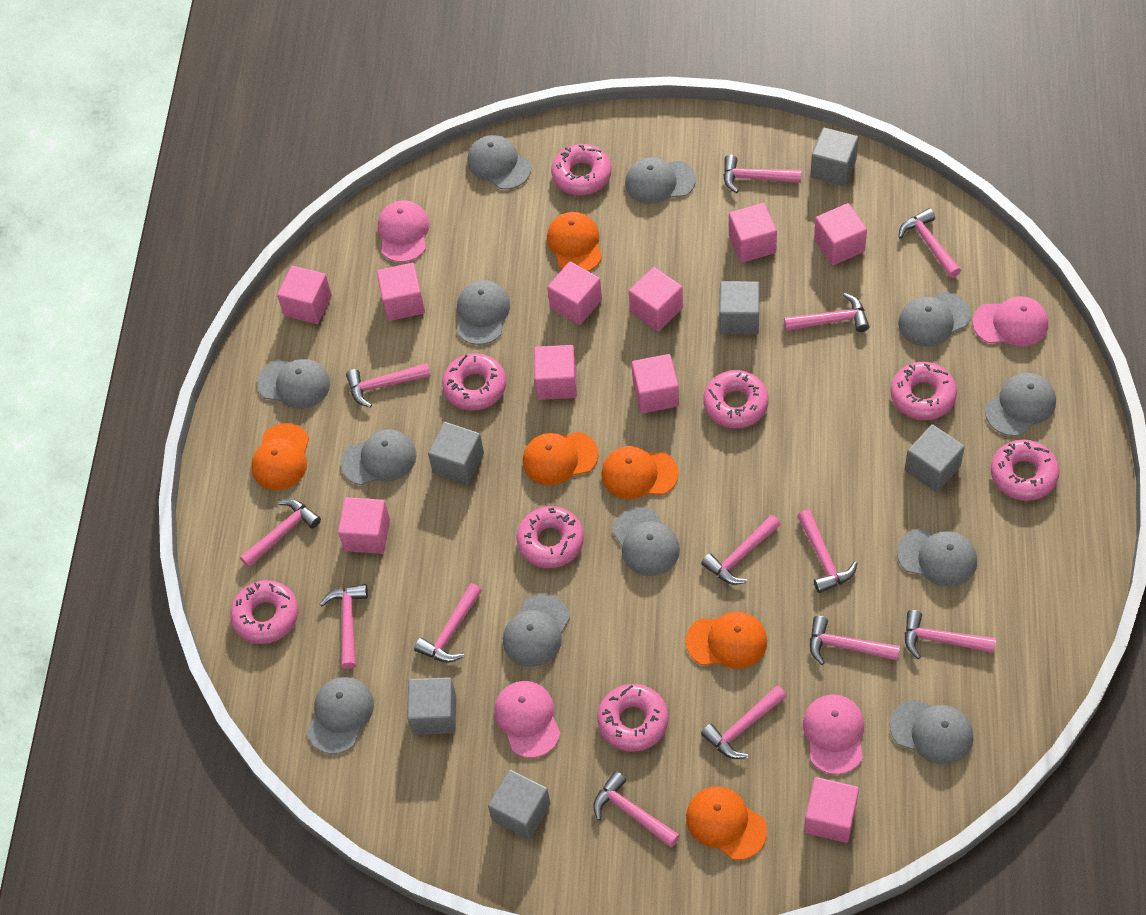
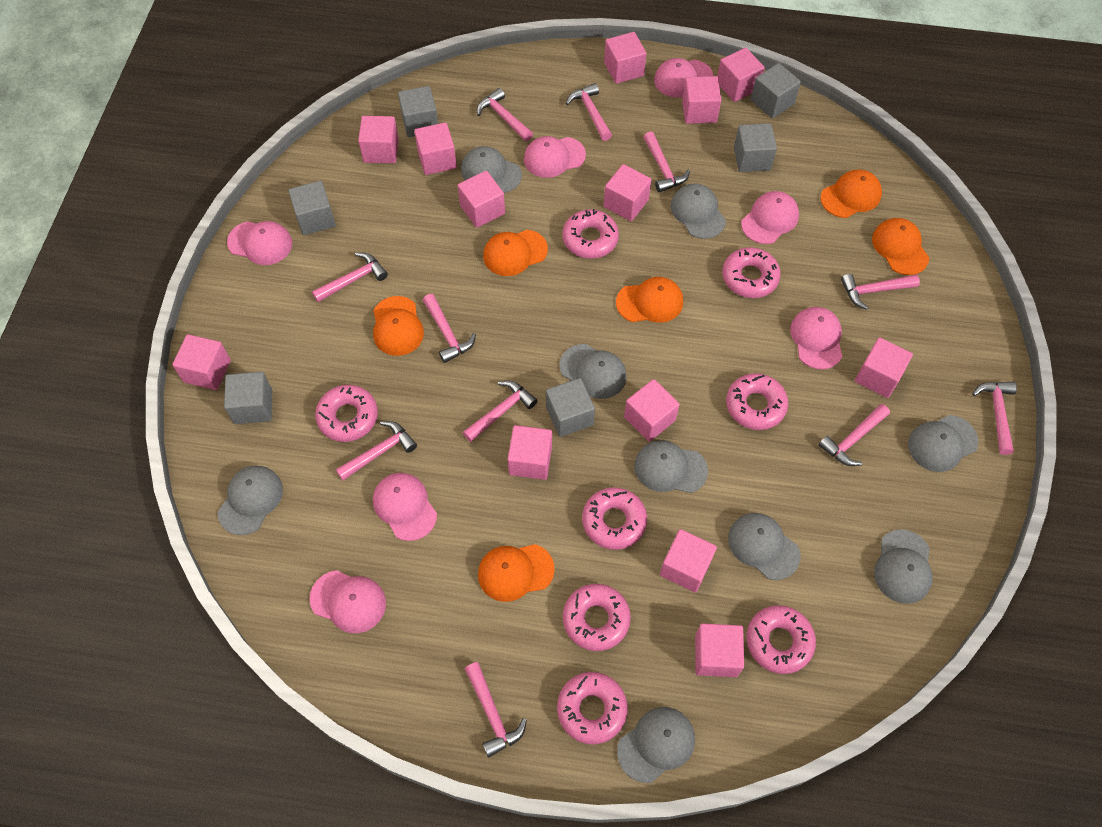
grey cap: 12 -> 9
pink cap: 4 -> 7
pink cube: 10 -> 13
pink hammer: 13 -> 11

